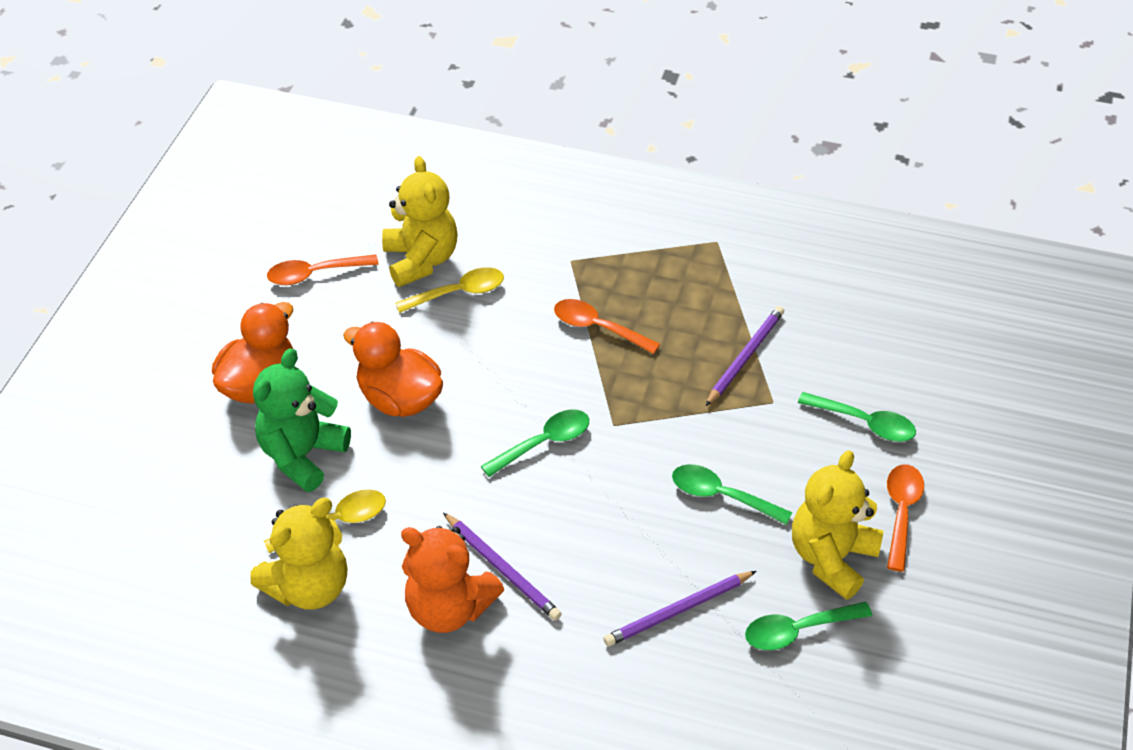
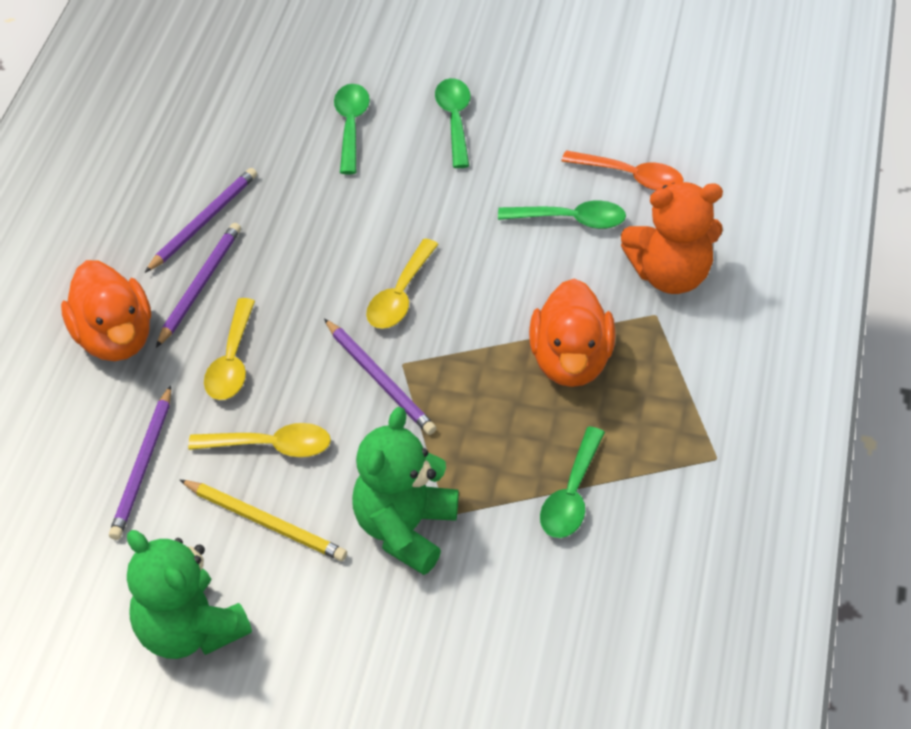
green teddy bear: 1 -> 2
orange spoon: 3 -> 1
purple pencil: 3 -> 4
yellow pencil: 0 -> 1
yellow spoon: 2 -> 3
yellow teddy bear: 3 -> 0

